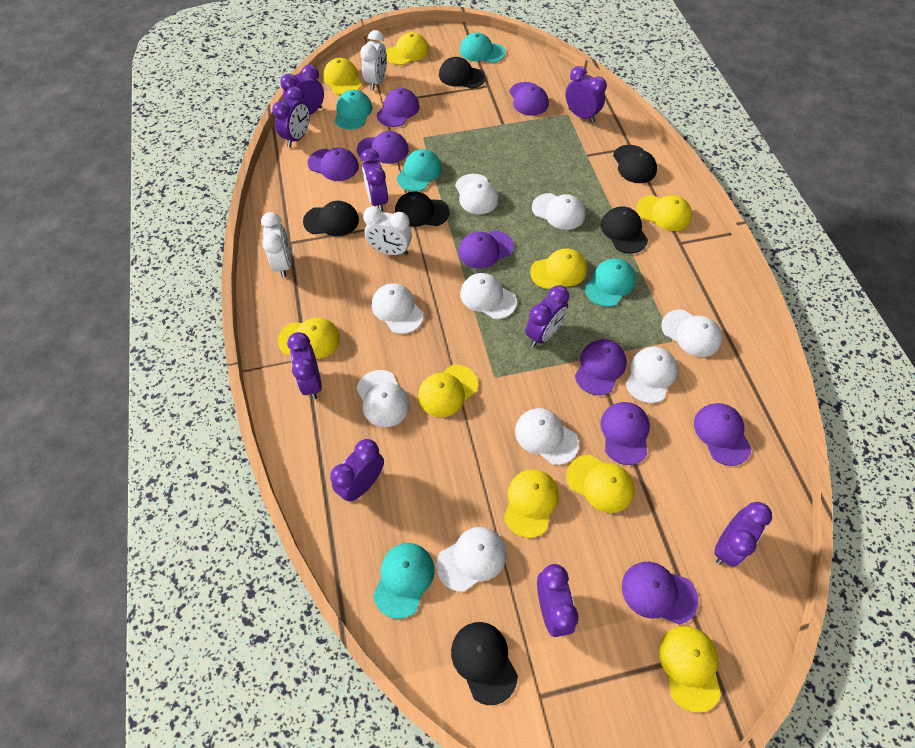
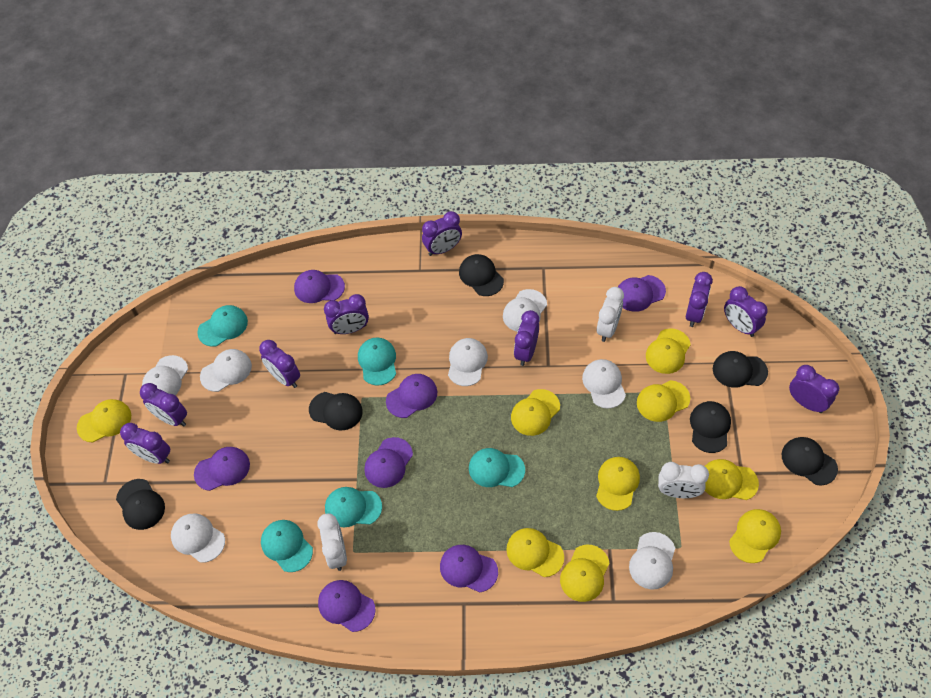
purple cap: 9 -> 7
white cap: 9 -> 7

